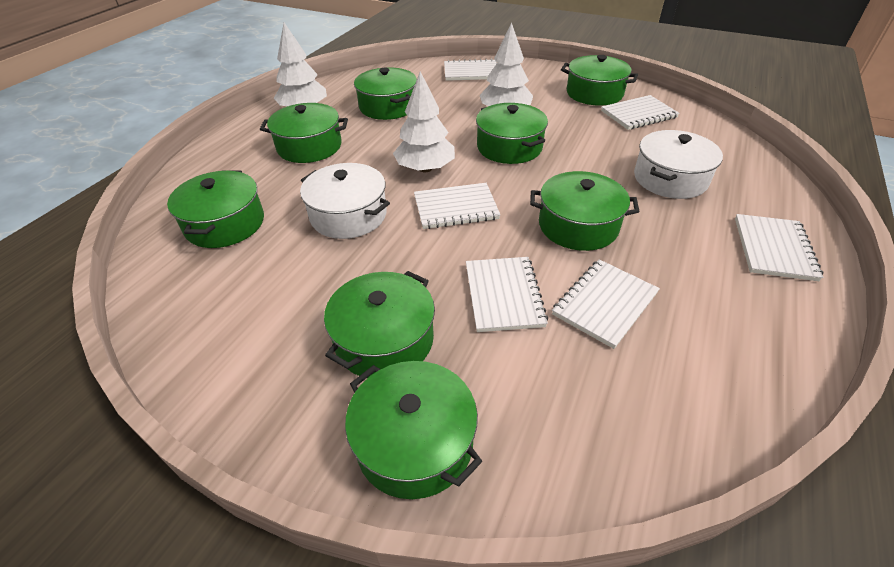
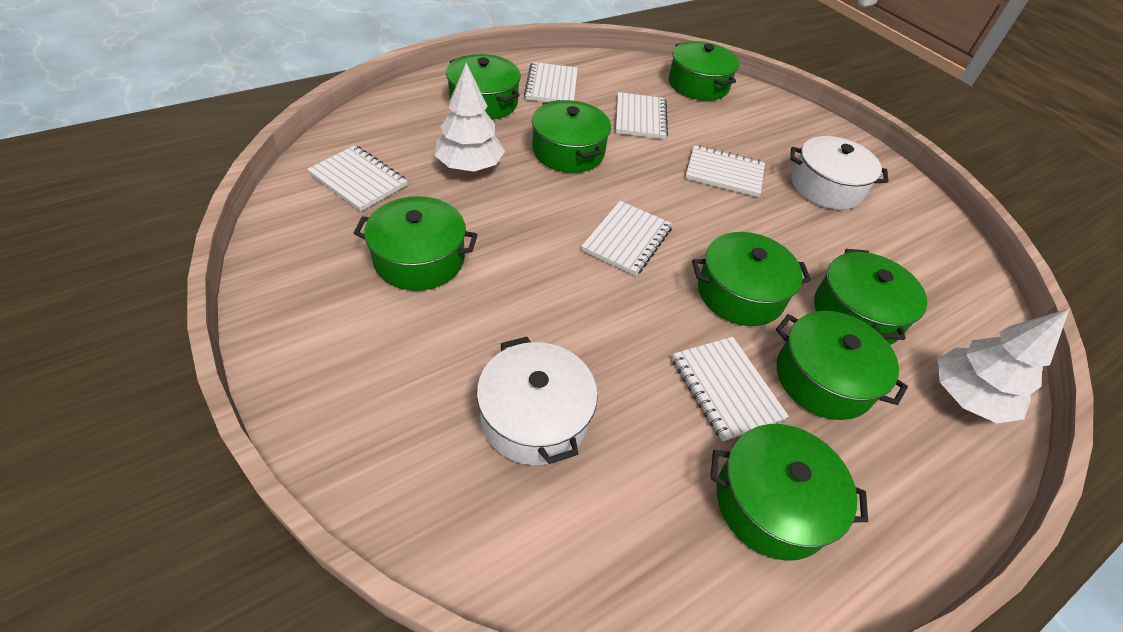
white tree: 3 -> 2

